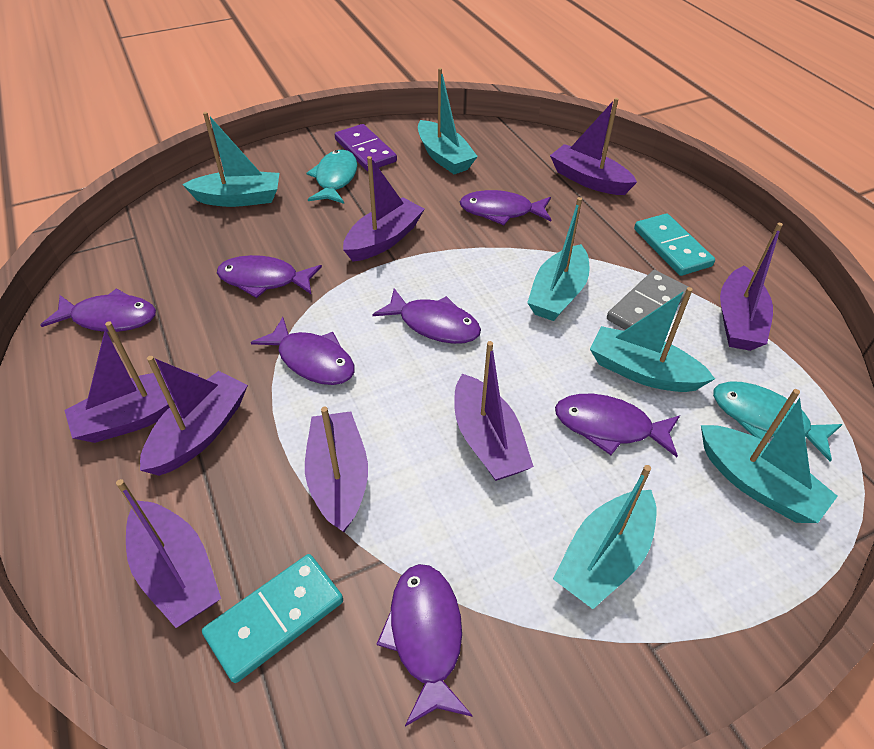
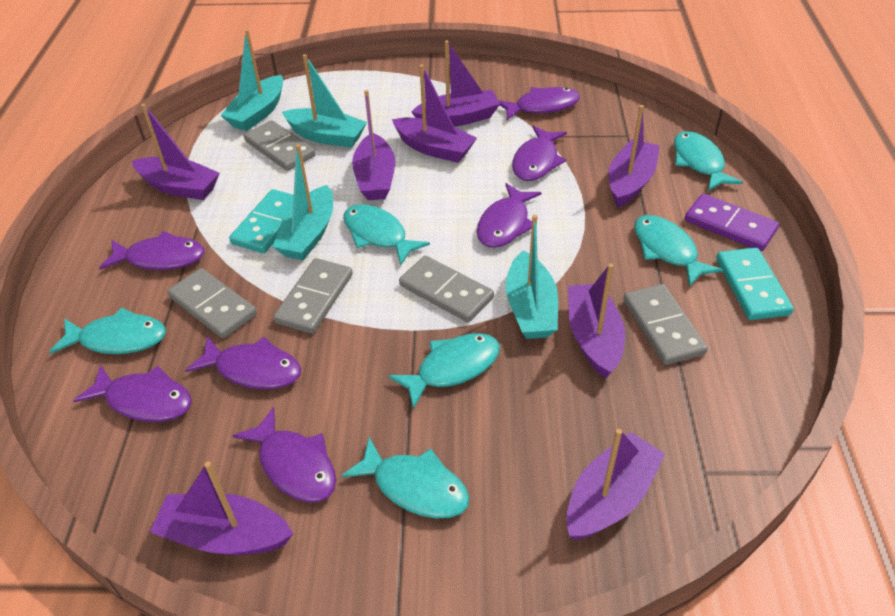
grey domino: 1 -> 5
turquoise boat: 6 -> 4
turquoise fish: 2 -> 6

